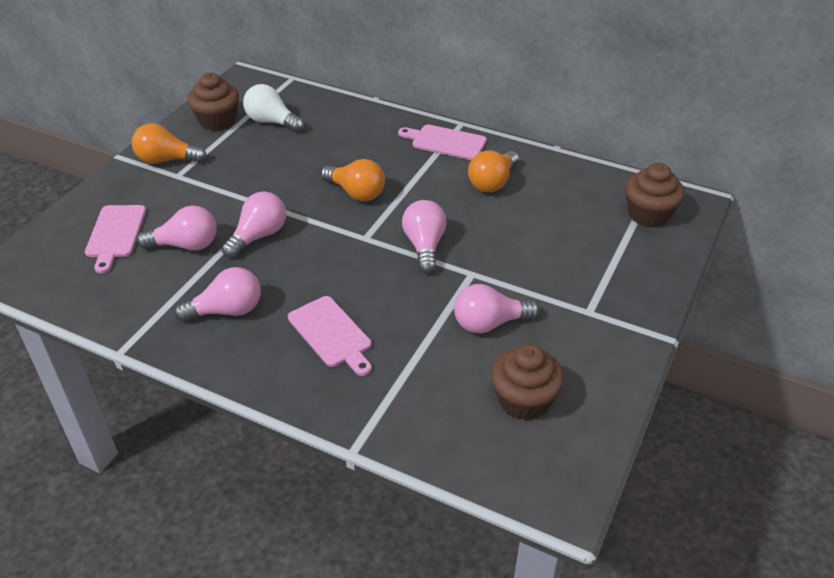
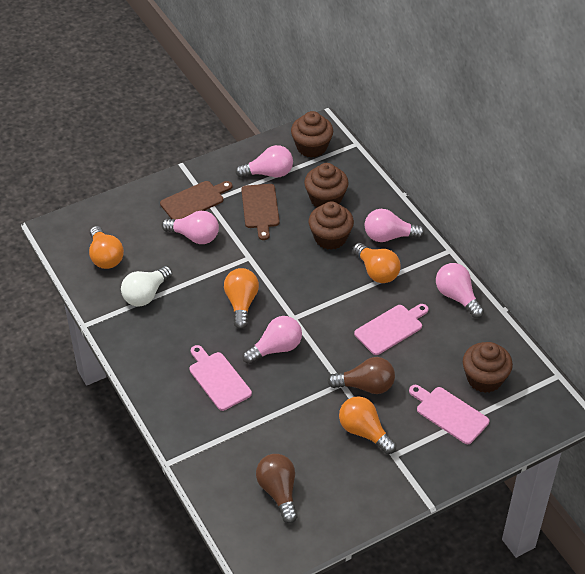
brown cupcake: 3 -> 4
brown cutting board: 0 -> 2
brown light bulb: 0 -> 2
orange light bulb: 3 -> 4

